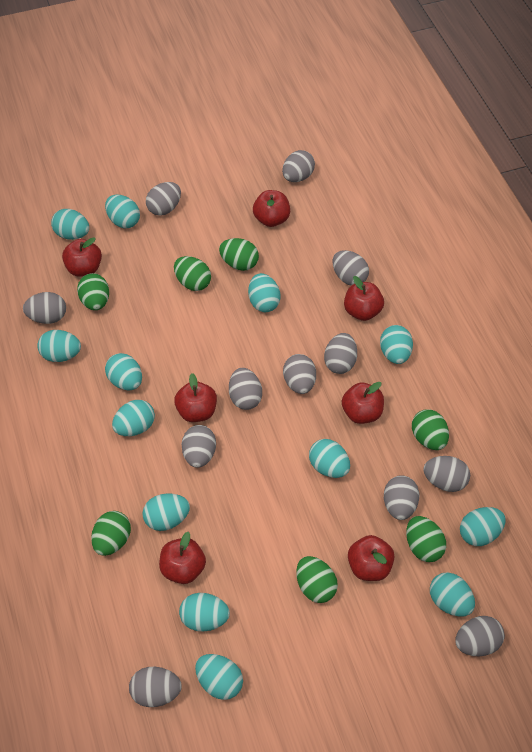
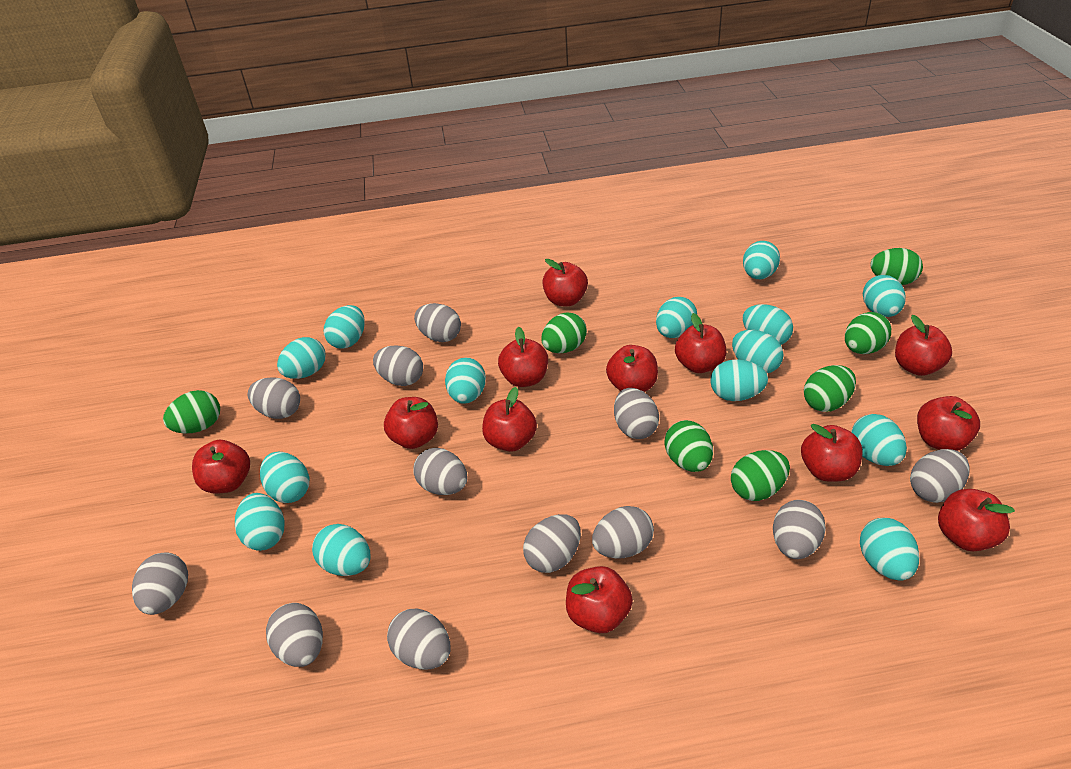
red apple: 7 -> 12
turquoise egg: 13 -> 14

